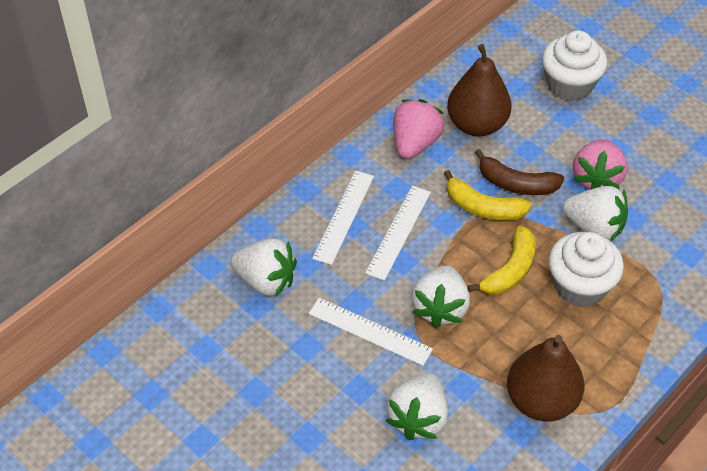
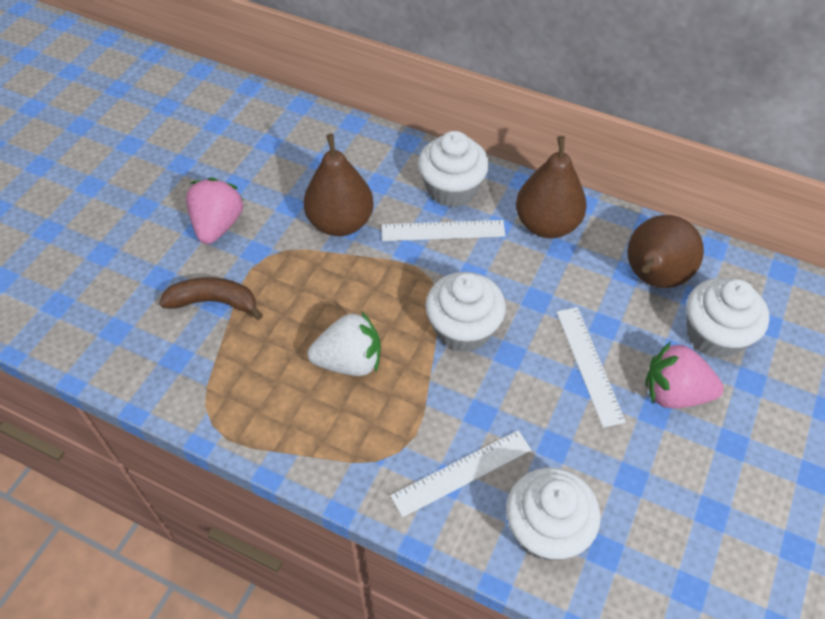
brown pear: 2 -> 3
white cupcake: 2 -> 4
white strawberry: 4 -> 1
yellow banana: 2 -> 0

